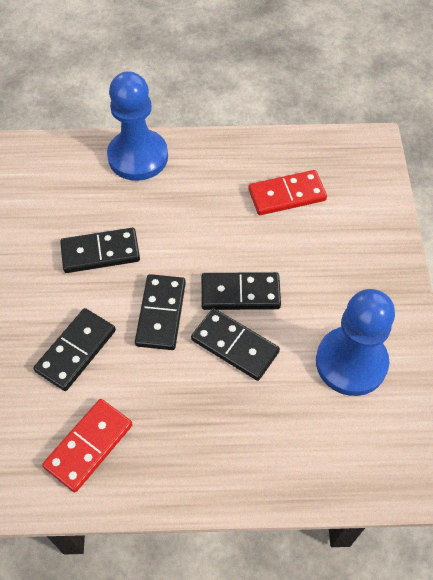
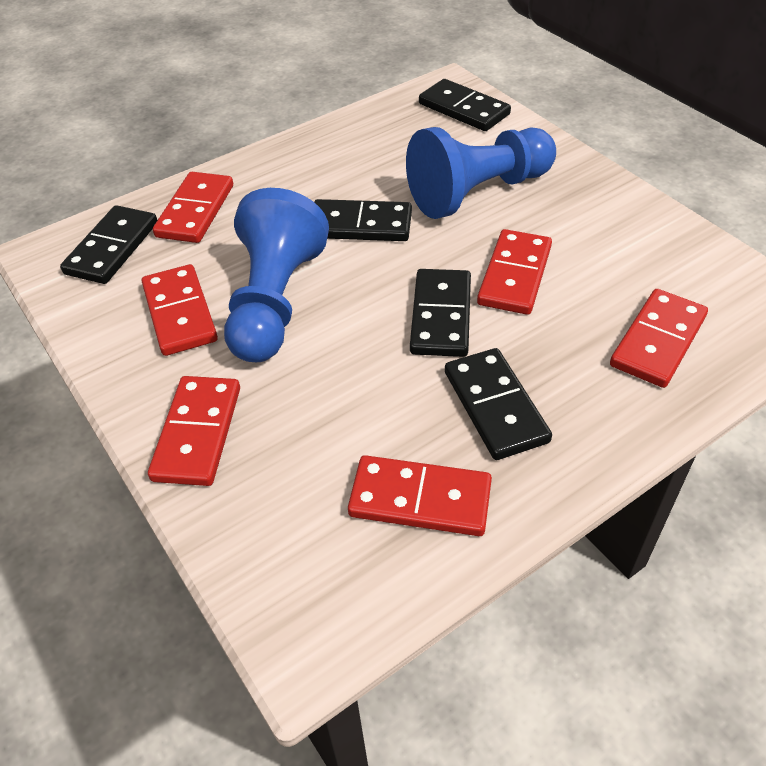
red domino: 2 -> 6

